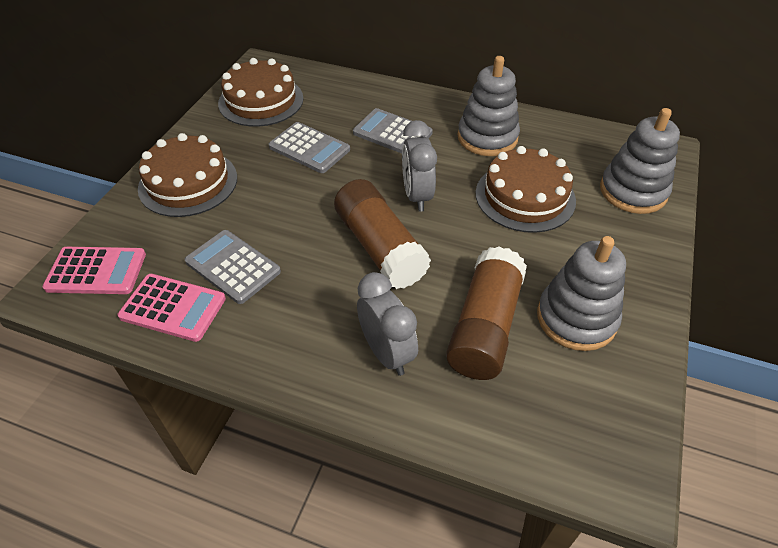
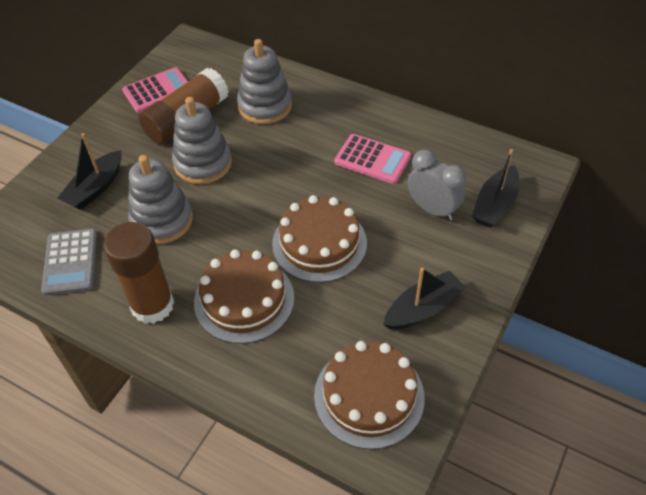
black boat: 0 -> 3
grey calculator: 3 -> 1
grey clock: 2 -> 1

